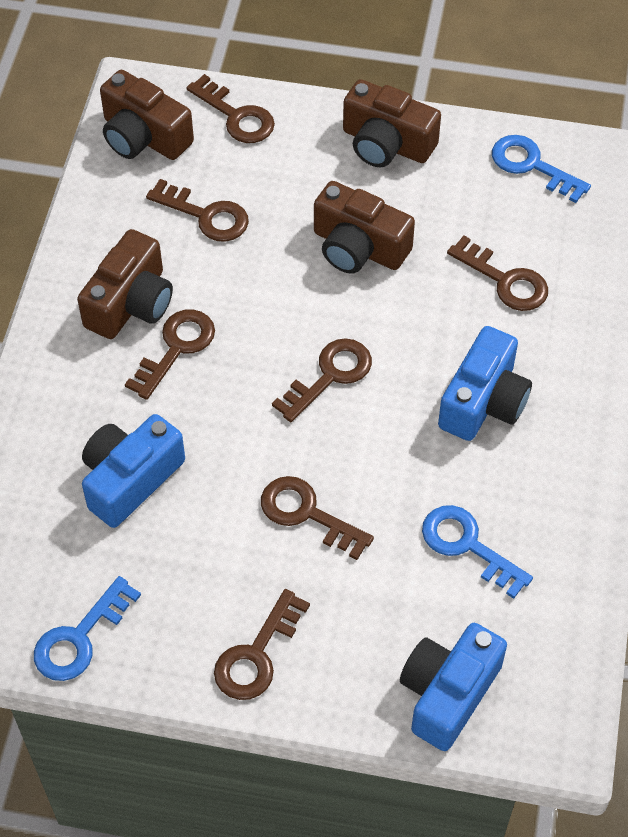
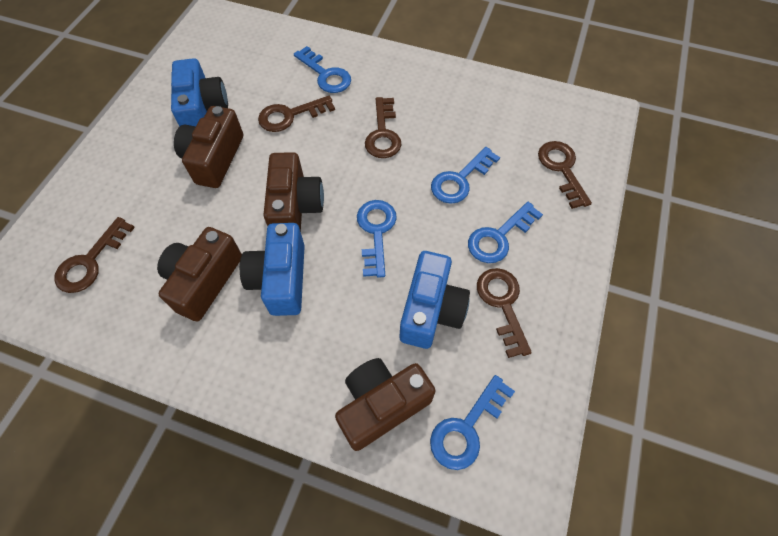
blue key: 3 -> 5
brown key: 7 -> 5

